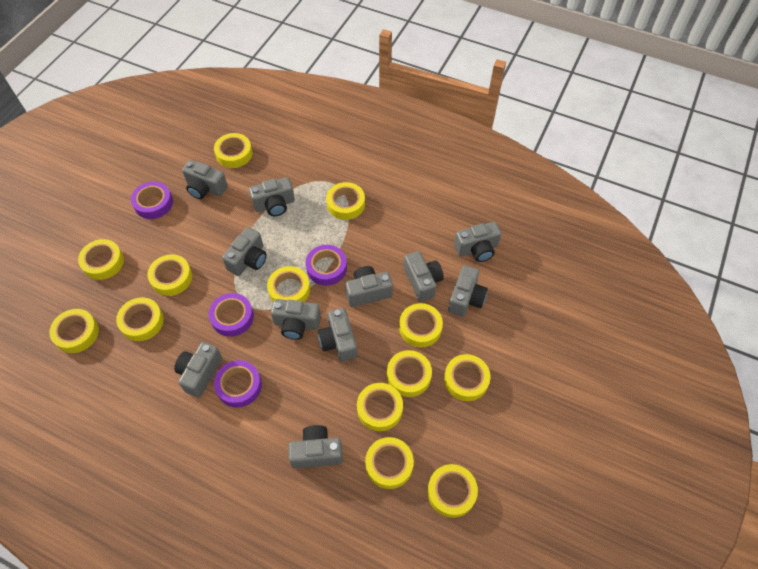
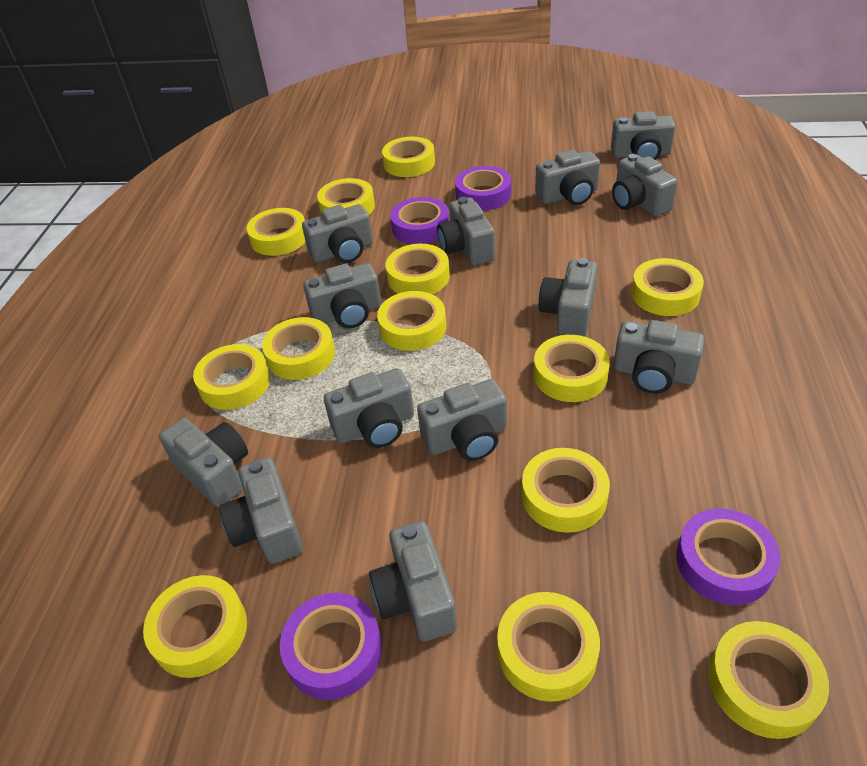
grey camera: 11 -> 13

